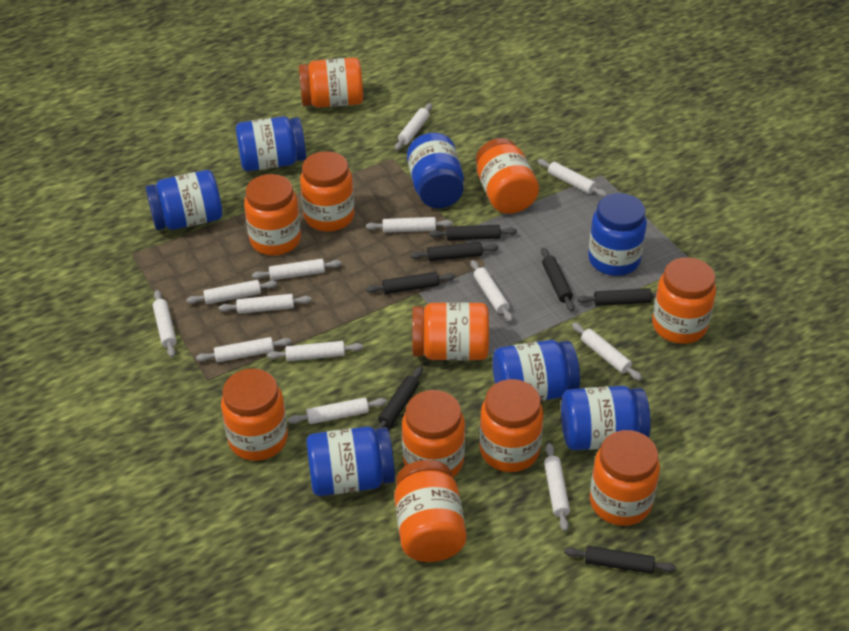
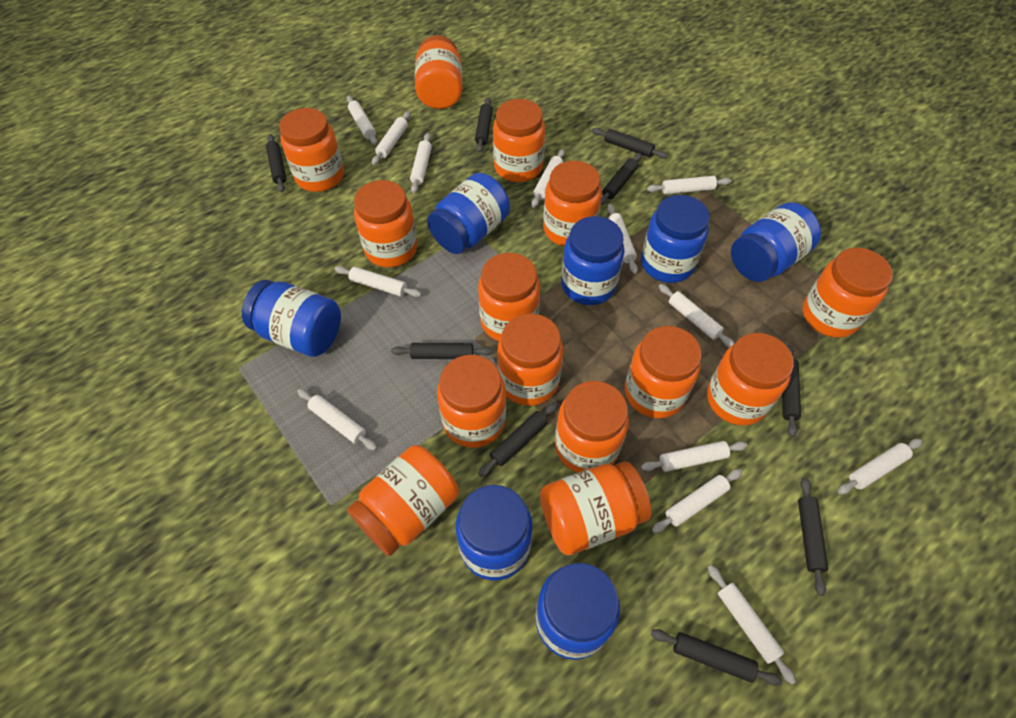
black rolling pin: 7 -> 9
orange jar: 11 -> 14

